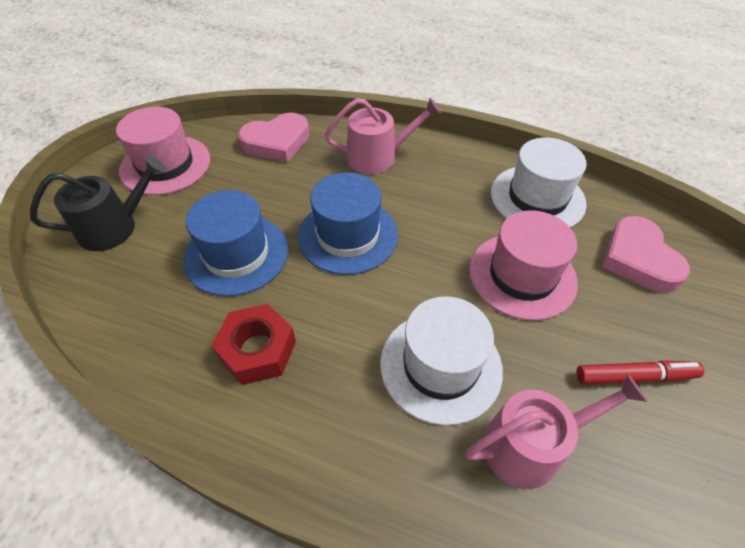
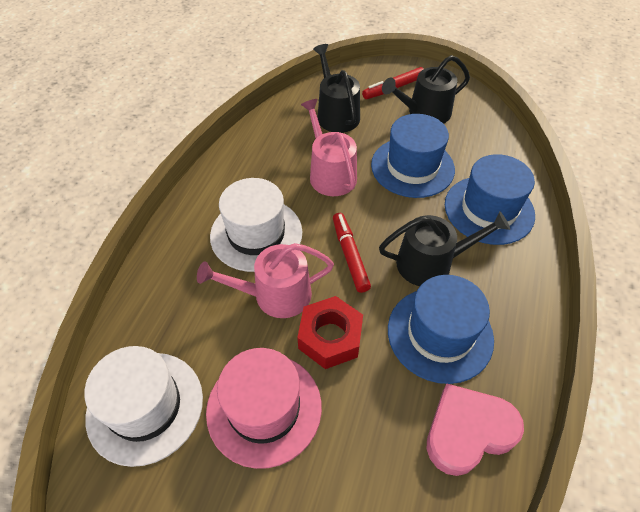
black watering can: 1 -> 3
blue hat: 2 -> 3
pink hat: 2 -> 1
pink heart: 2 -> 1
red marker: 1 -> 2

